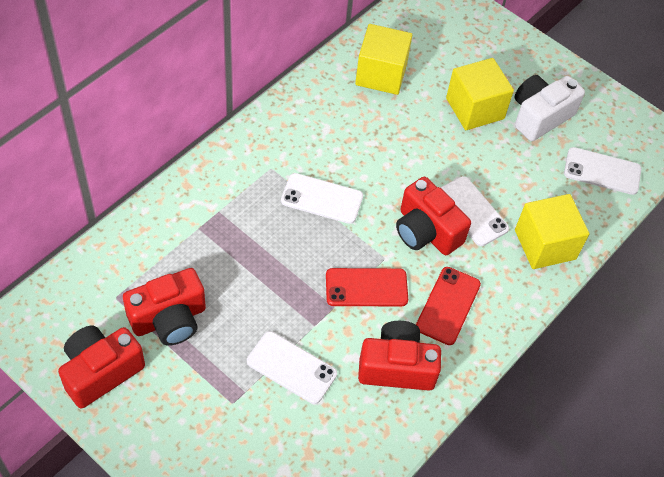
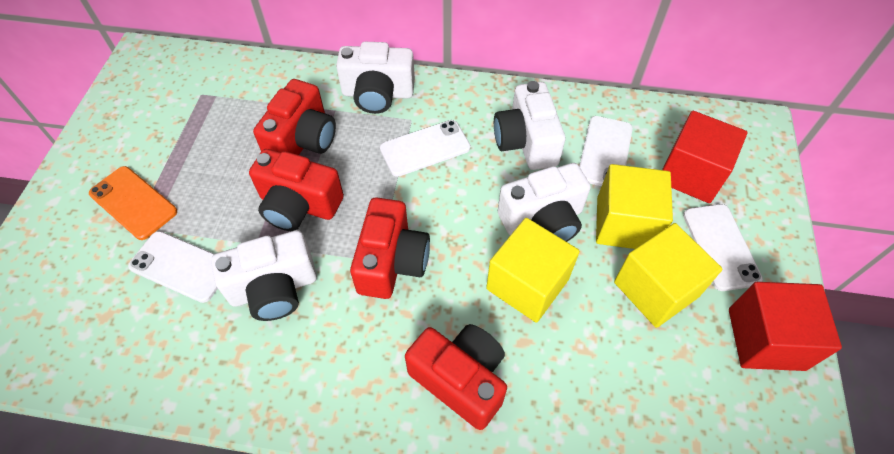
orange phone: 0 -> 1
red cube: 0 -> 2
red phone: 2 -> 0
white camera: 1 -> 4

